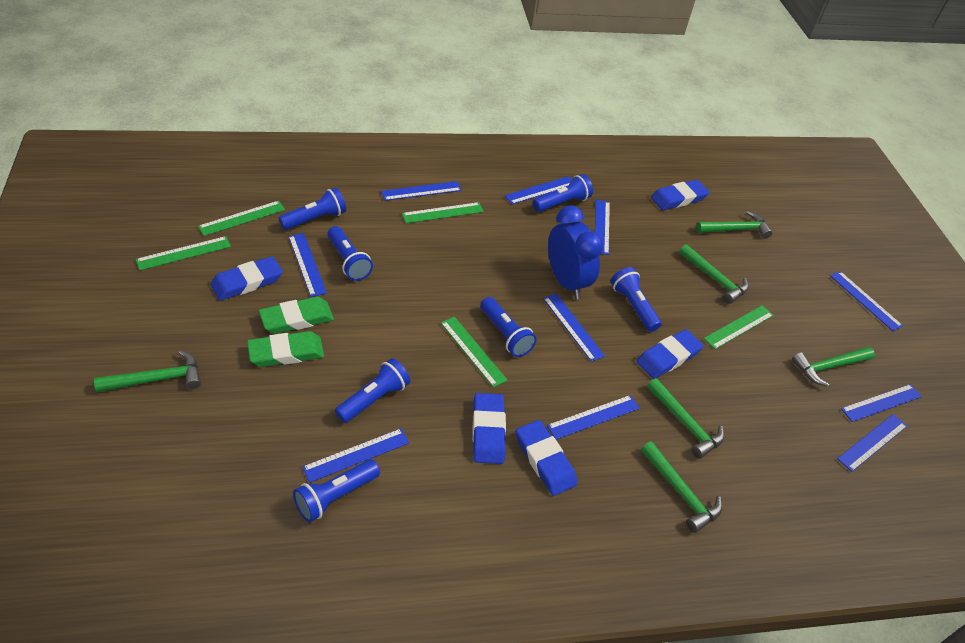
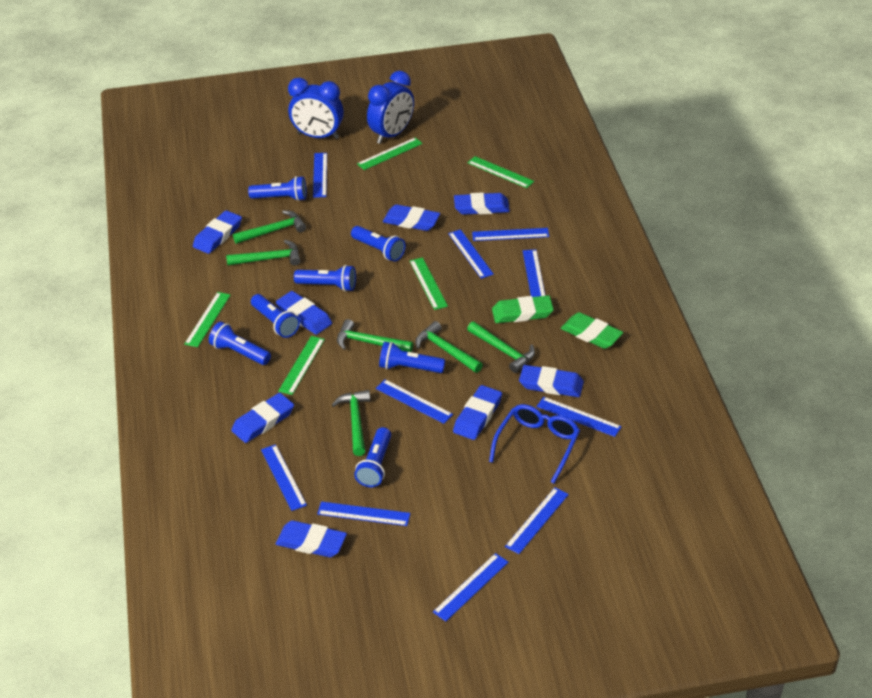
blue clock: 1 -> 2
blue eraser: 5 -> 8
blue glasses: 0 -> 1

